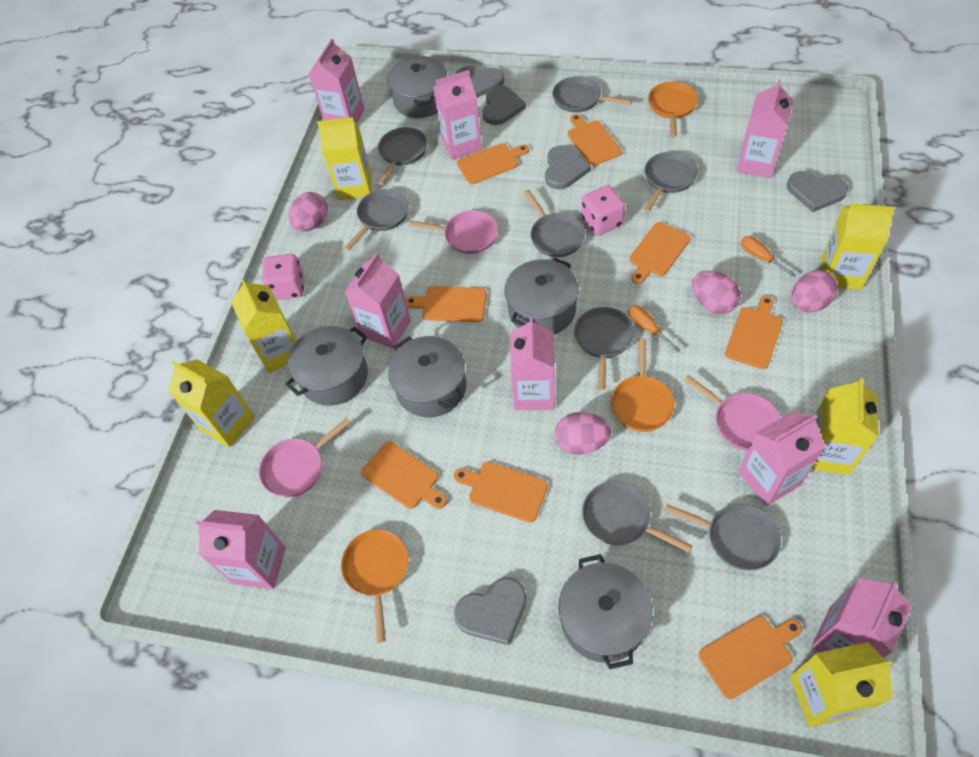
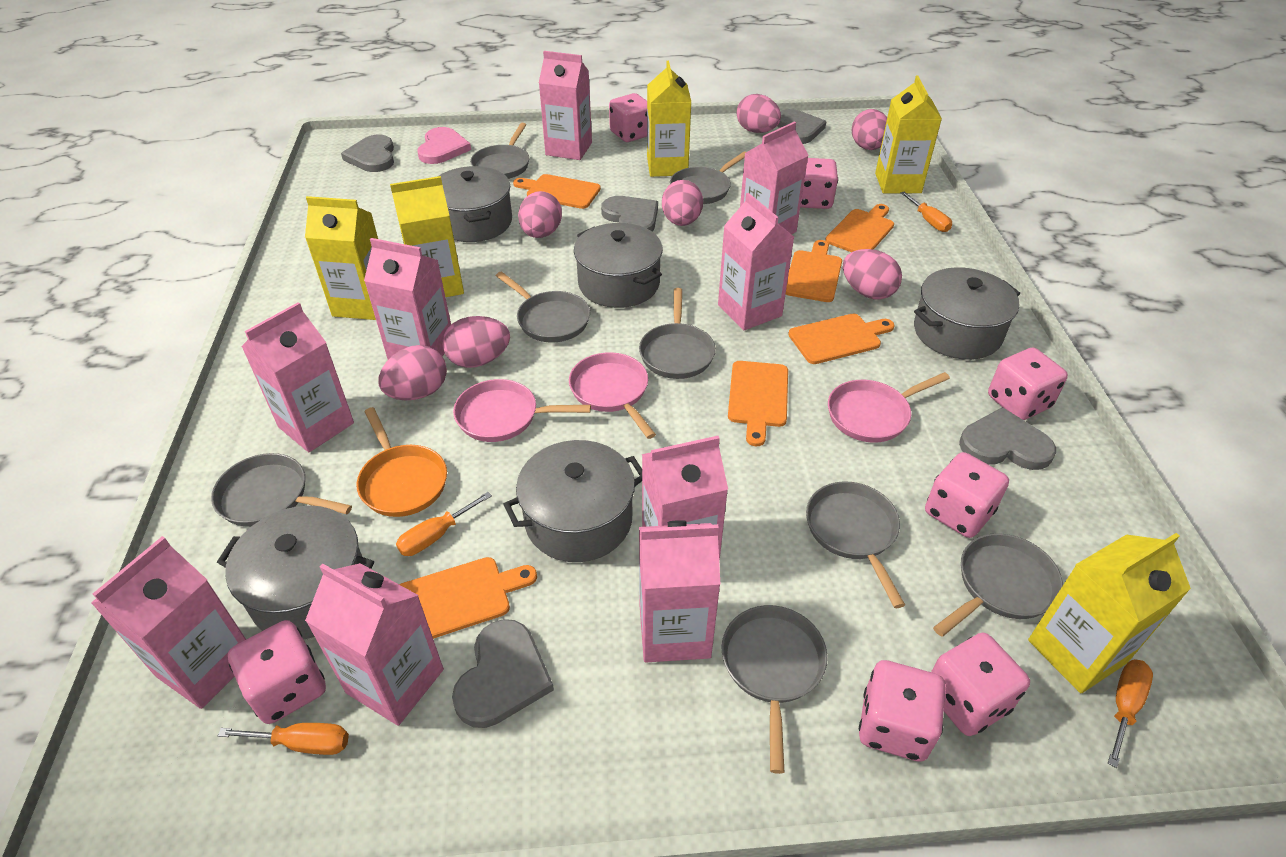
orange cutting board: 8 -> 6
orange pan: 3 -> 1
orange screwdriver: 2 -> 4
pink carton: 8 -> 9
pink dice: 2 -> 7
pink egg: 4 -> 7
pink heart: 0 -> 1
yellow carton: 6 -> 5

